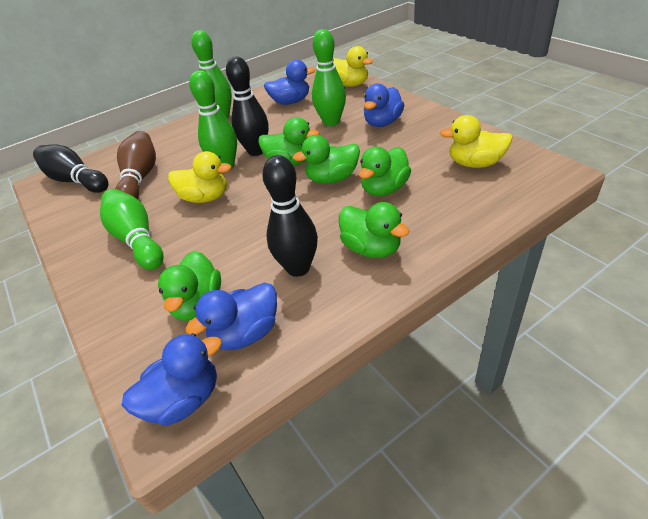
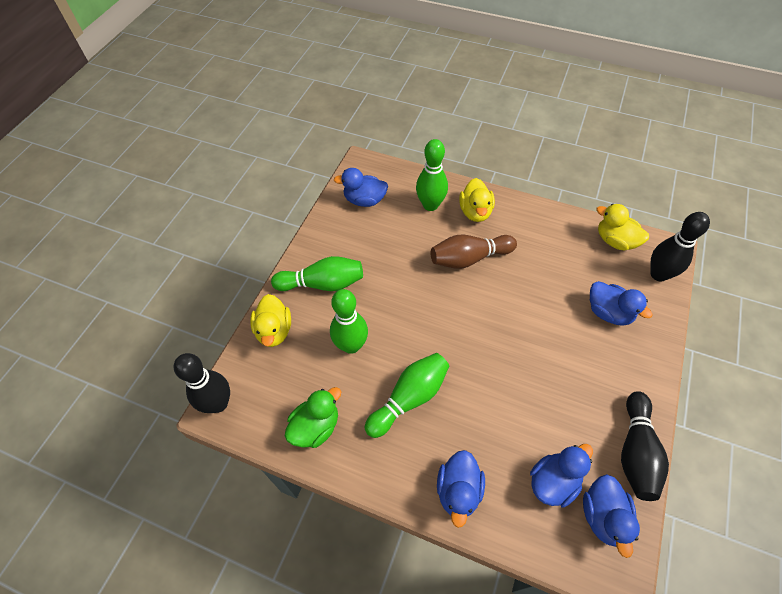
blue duck: 4 -> 5
green duck: 5 -> 1

